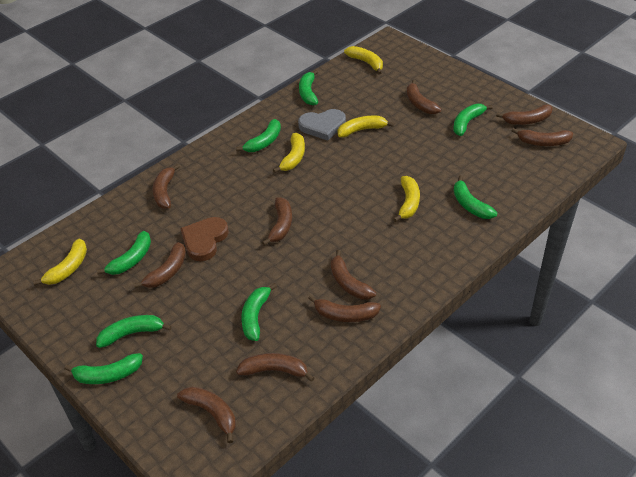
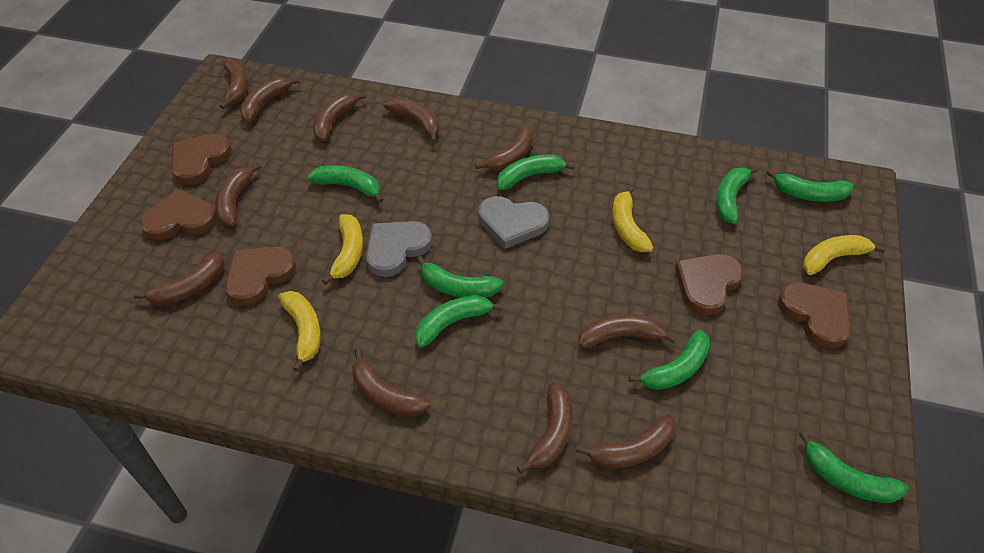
brown banana: 10 -> 11
brown heart: 1 -> 5
grey heart: 1 -> 2
yellow banana: 5 -> 4

